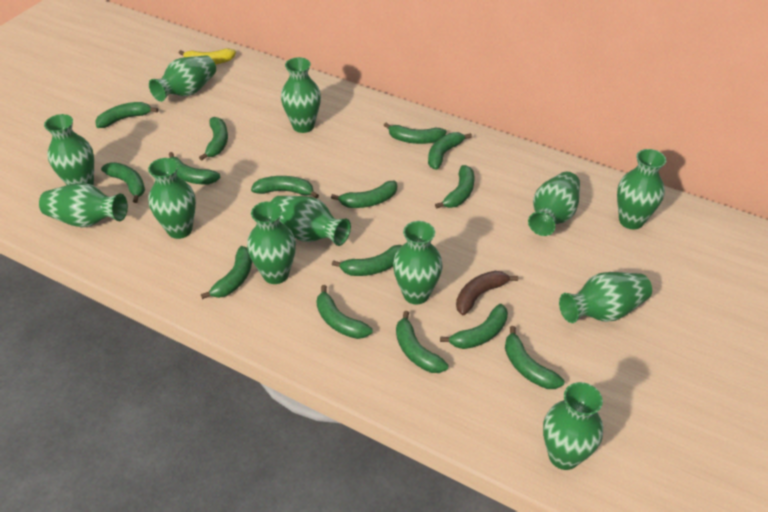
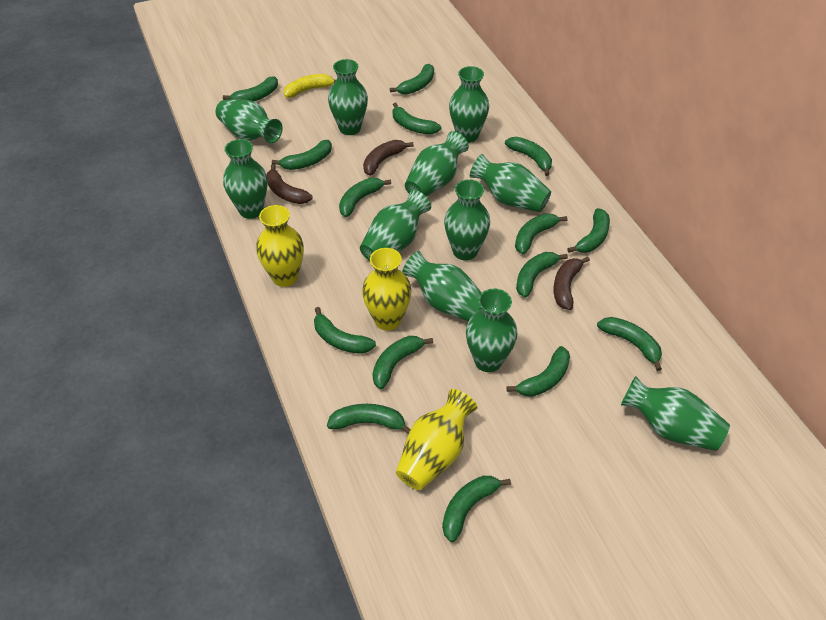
brown banana: 1 -> 3
green vase: 12 -> 11
yellow vase: 0 -> 3

